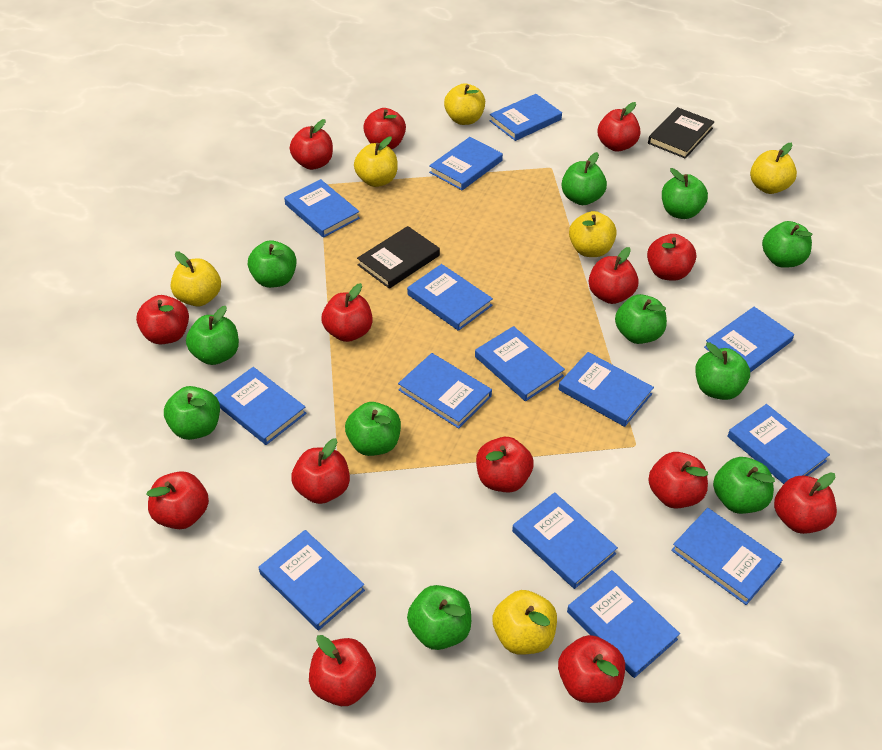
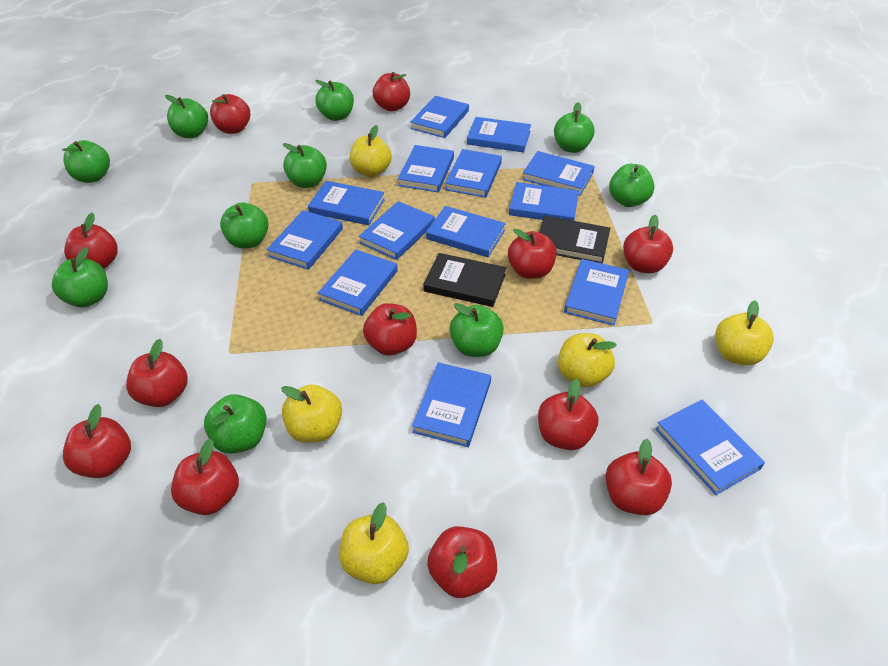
green apple: 11 -> 10
red apple: 14 -> 12
yellow apple: 6 -> 5

